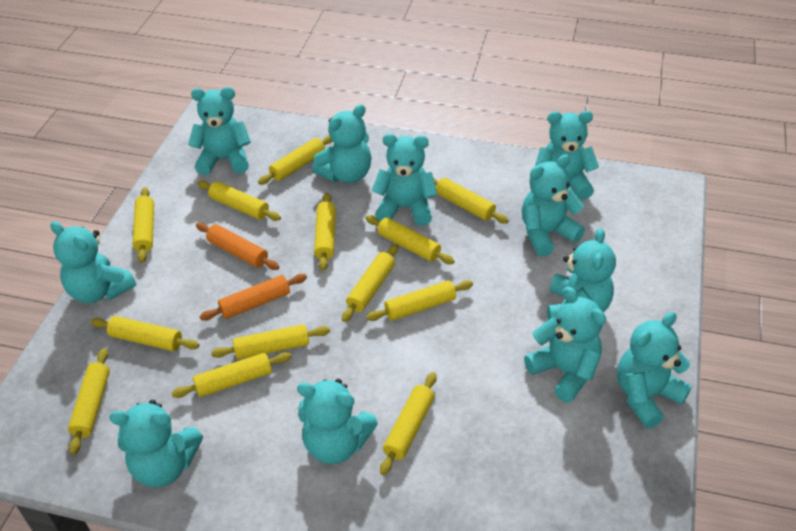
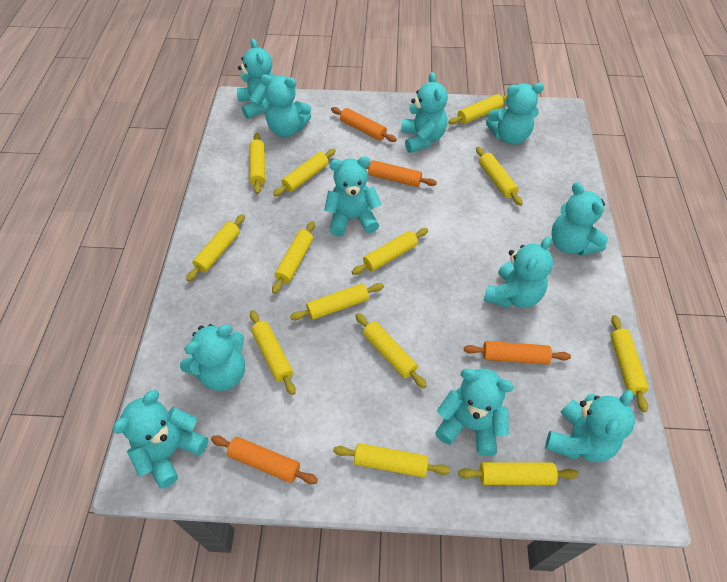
orange rolling pin: 2 -> 4

